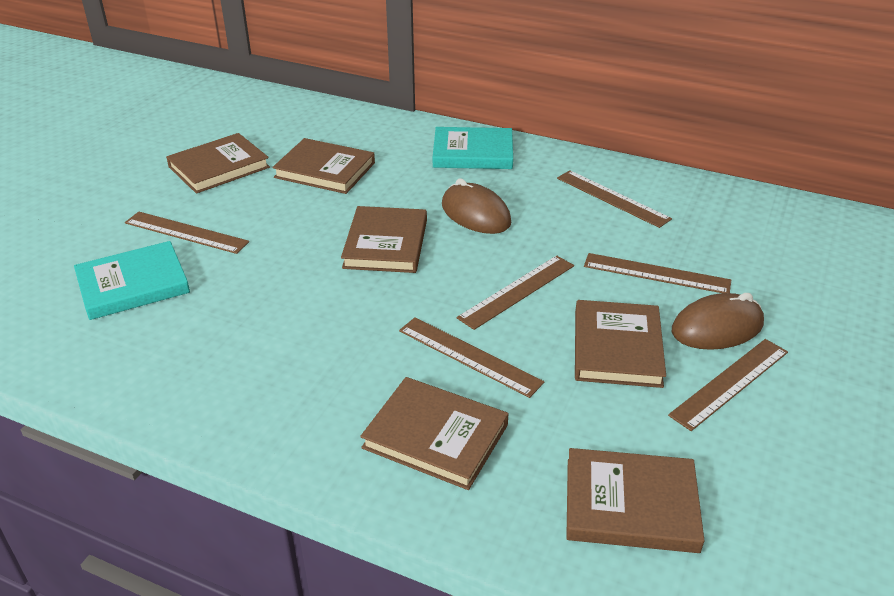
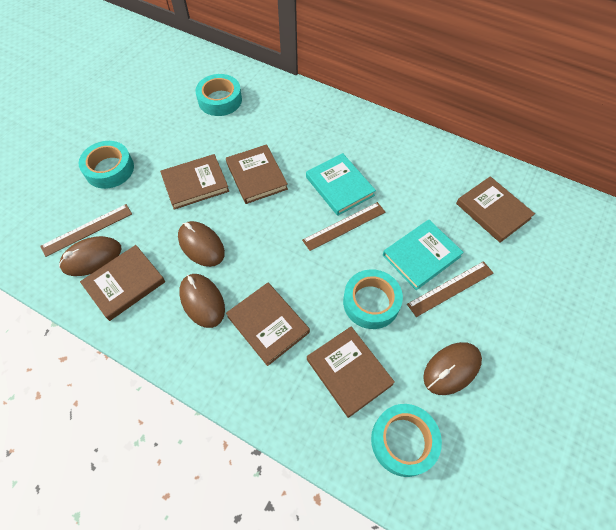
brown mouse: 2 -> 4
brown ruler: 6 -> 3
turquoise tape: 0 -> 4

